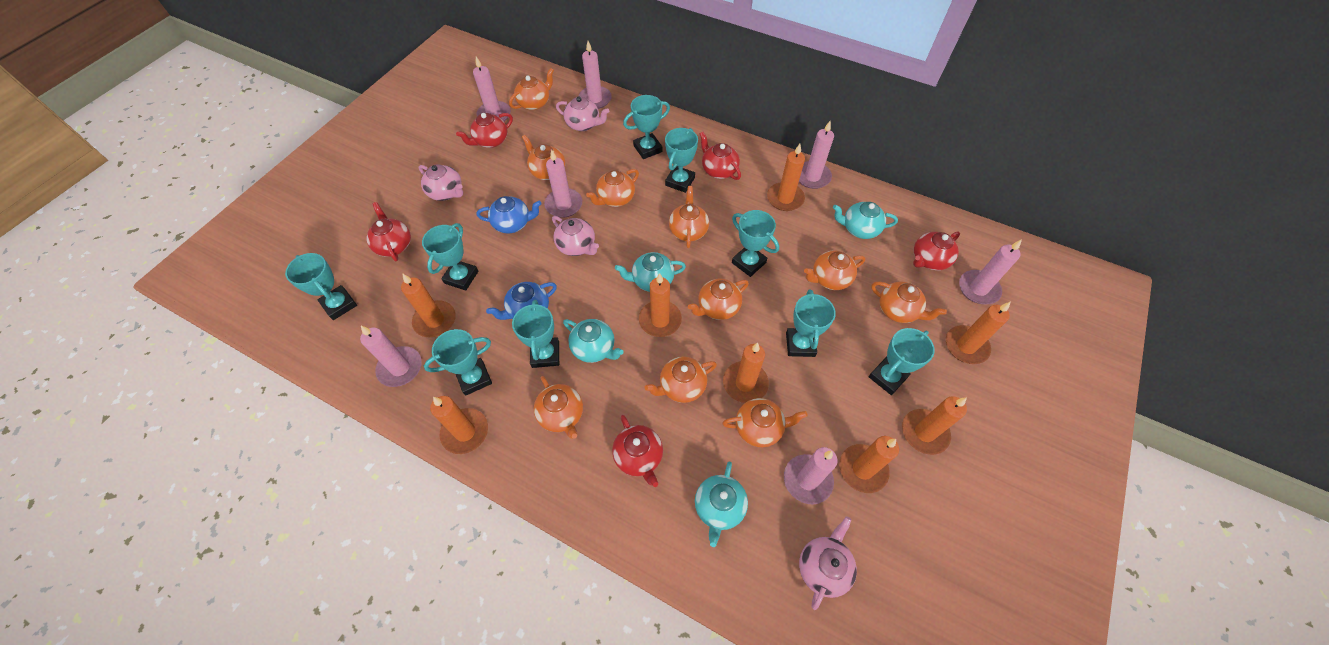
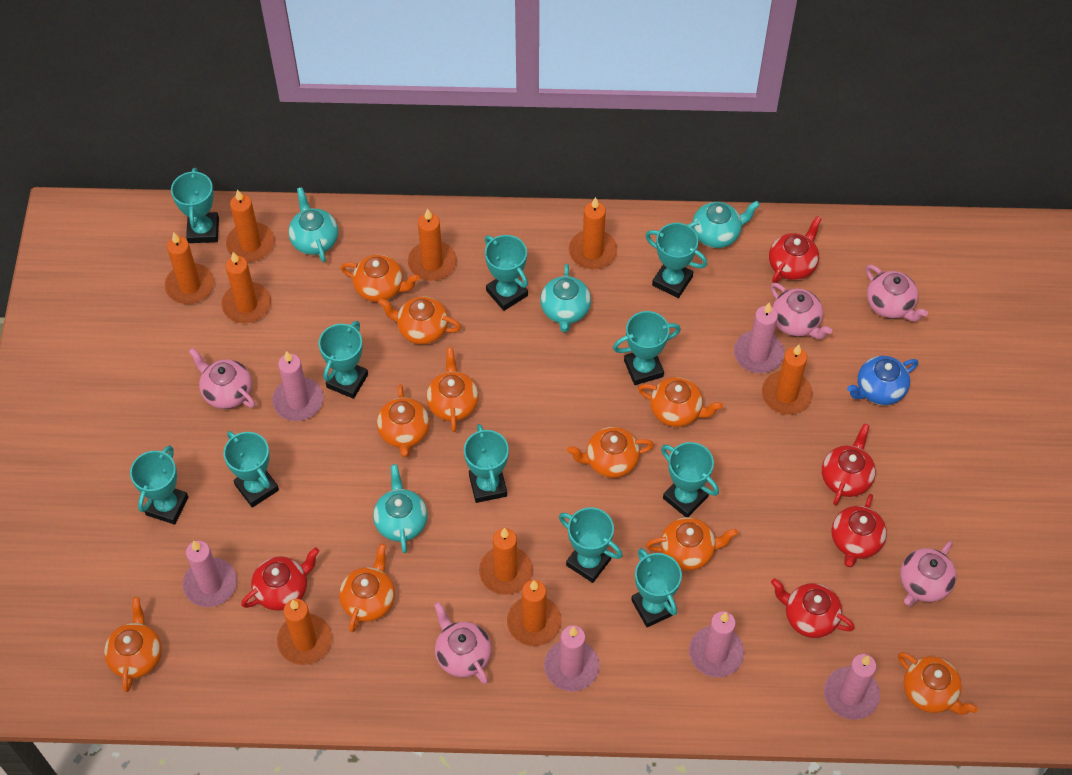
blue teapot: 2 -> 1
orange candle: 8 -> 9
pink candle: 7 -> 6
pink teapot: 4 -> 5
turquoise trophy: 9 -> 11

